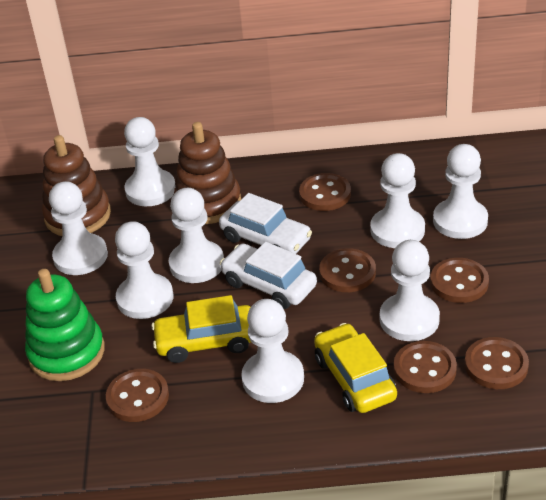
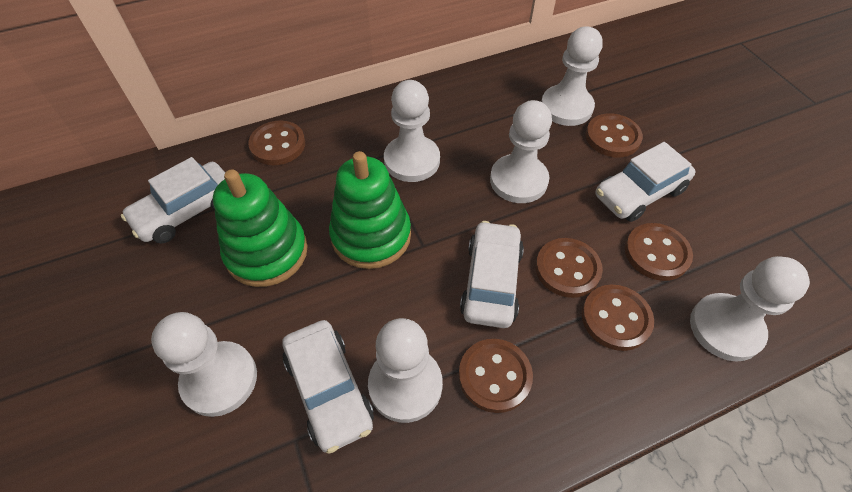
brown stacking toy: 2 -> 0
green stacking toy: 1 -> 2
white car: 2 -> 4
white pawn: 8 -> 6
yellow car: 2 -> 0

